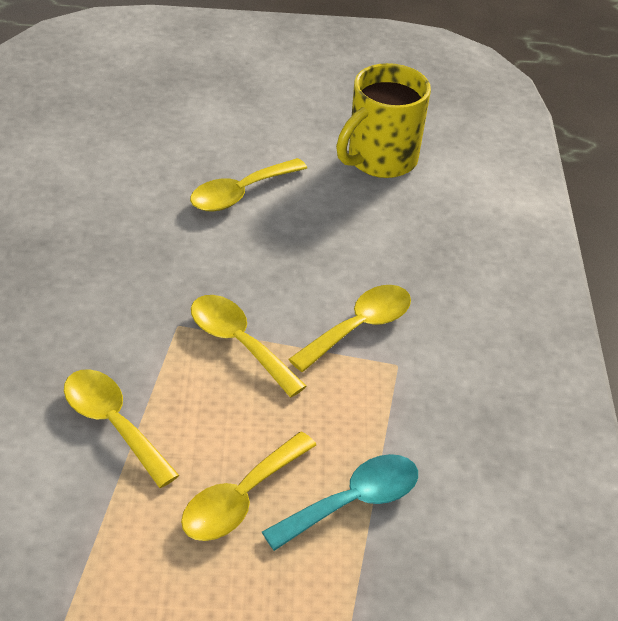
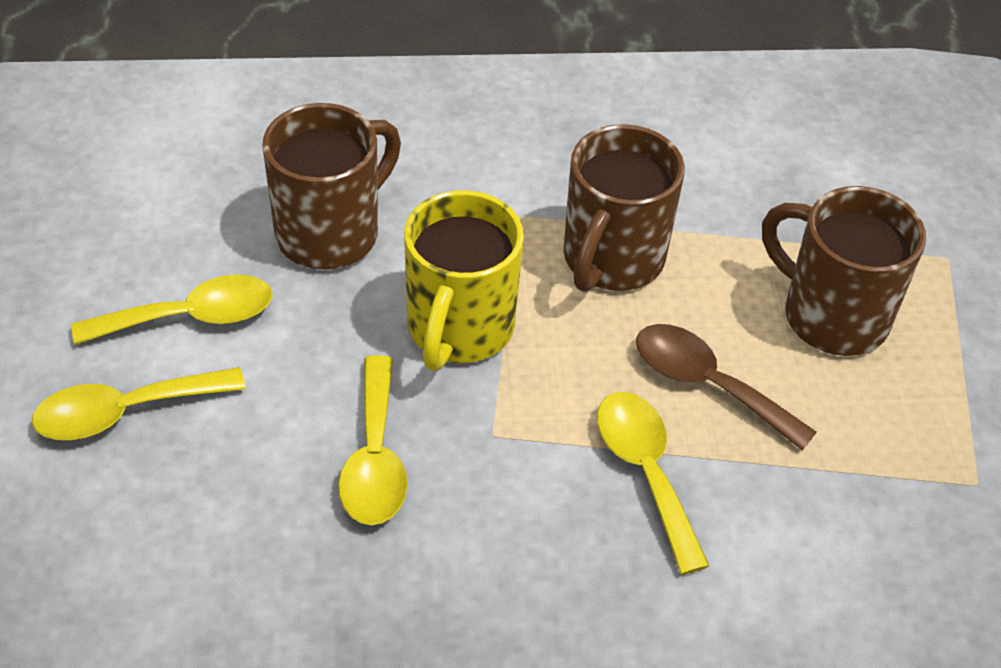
brown mug: 0 -> 3
brown spoon: 0 -> 1
turquoise spoon: 1 -> 0
yellow spoon: 5 -> 4

